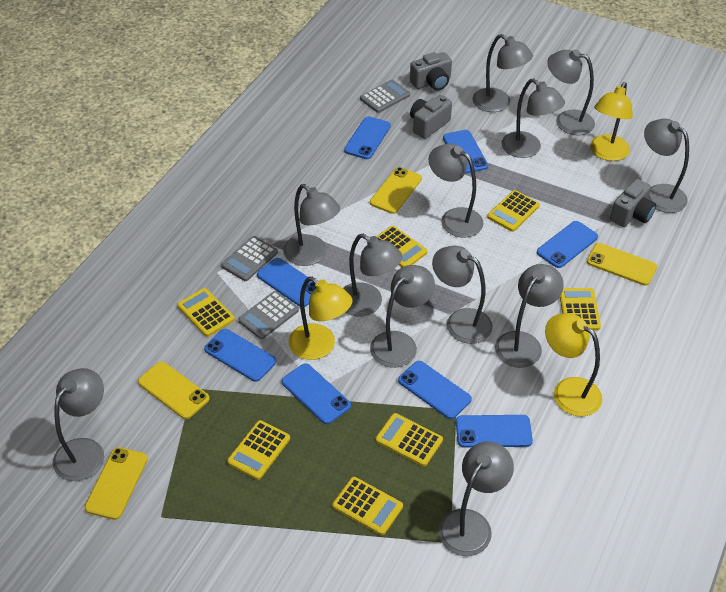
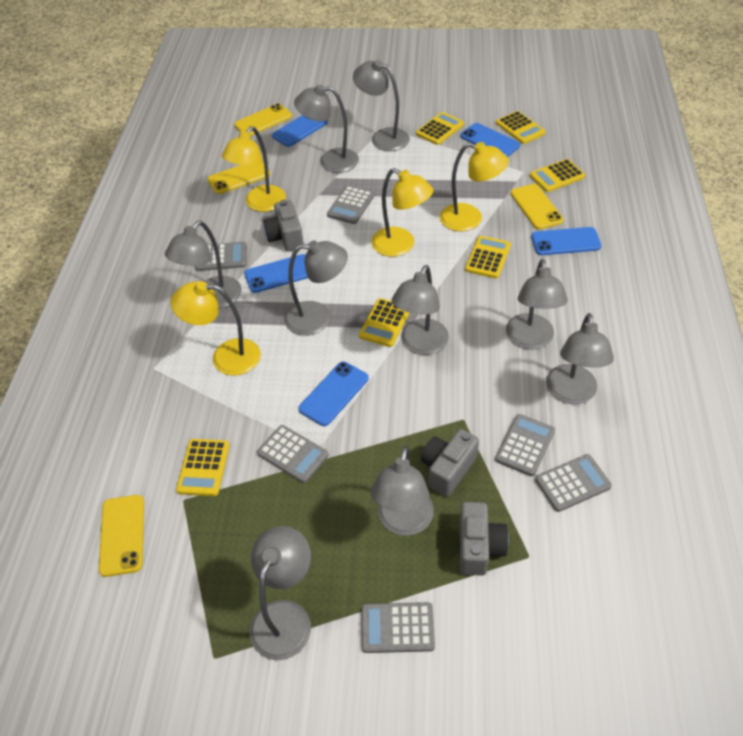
blue phone: 8 -> 5
grey calculator: 3 -> 6
grey lamp: 12 -> 9
yellow calculator: 7 -> 6
yellow lamp: 3 -> 4

